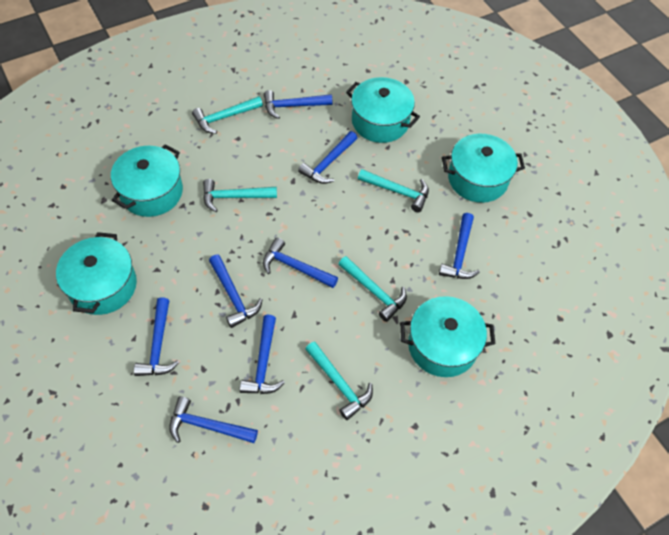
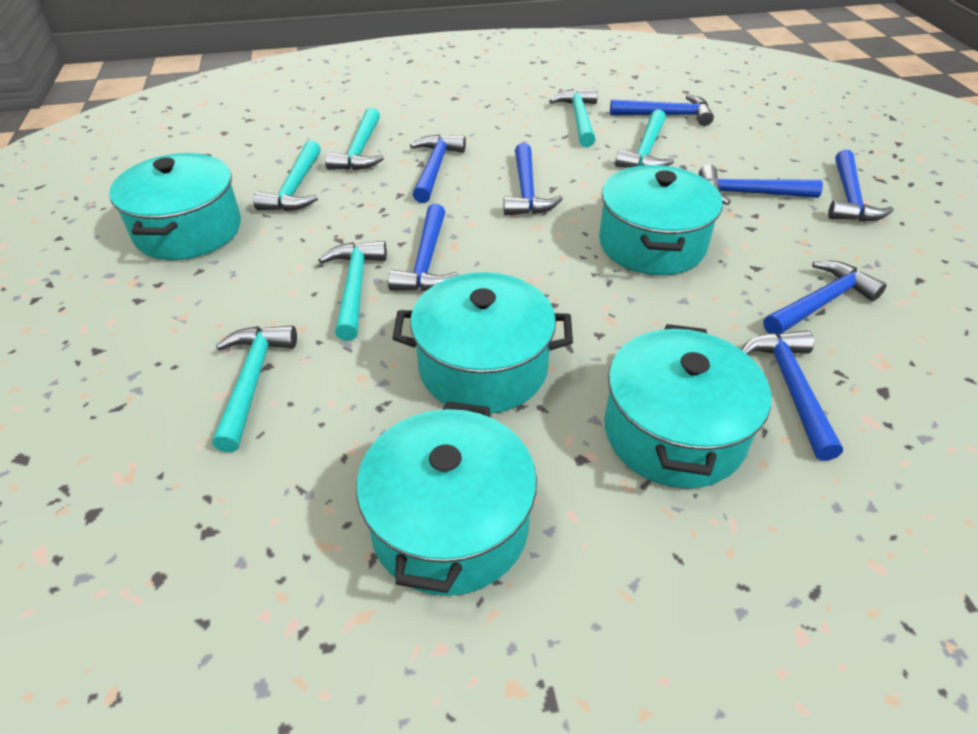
turquoise hammer: 5 -> 6

